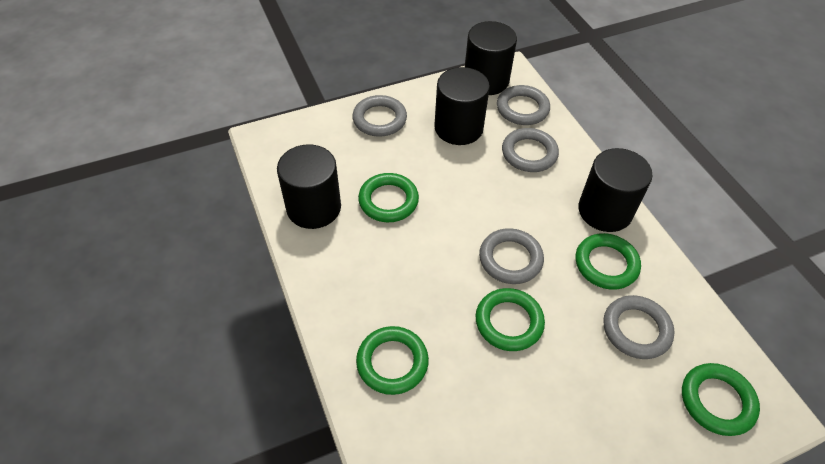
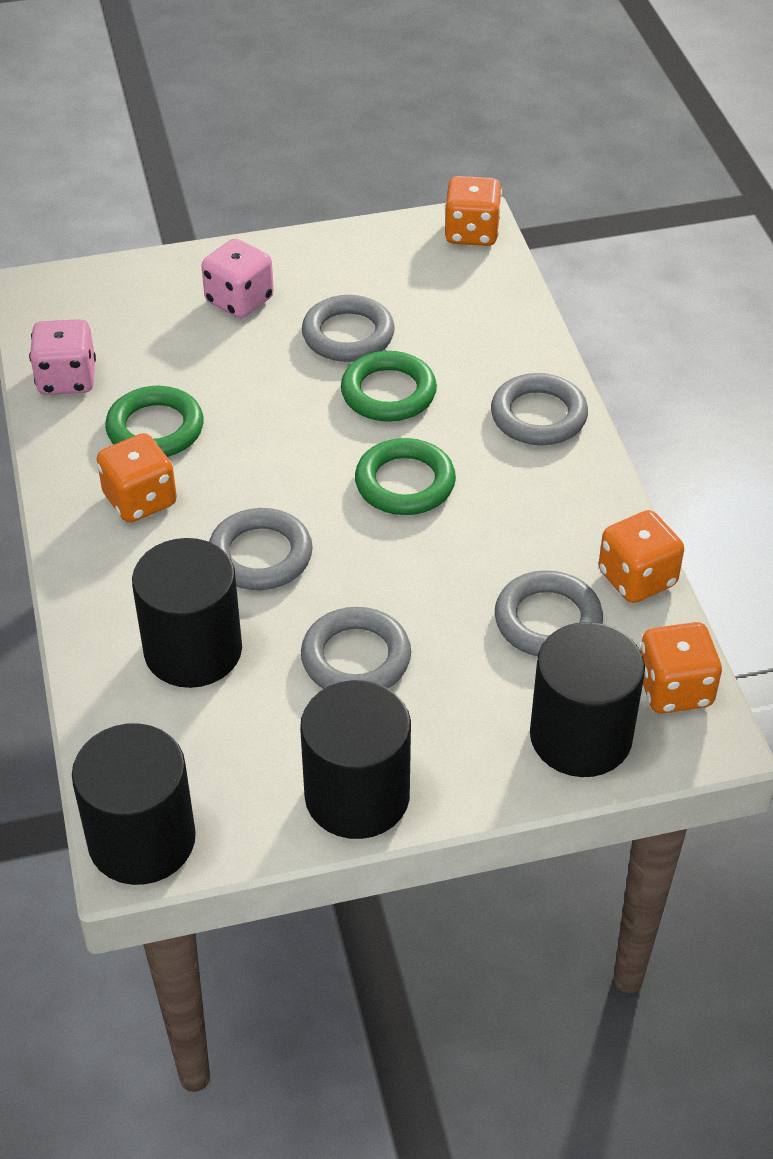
green ring: 5 -> 3
orange dice: 0 -> 4
pink dice: 0 -> 2

